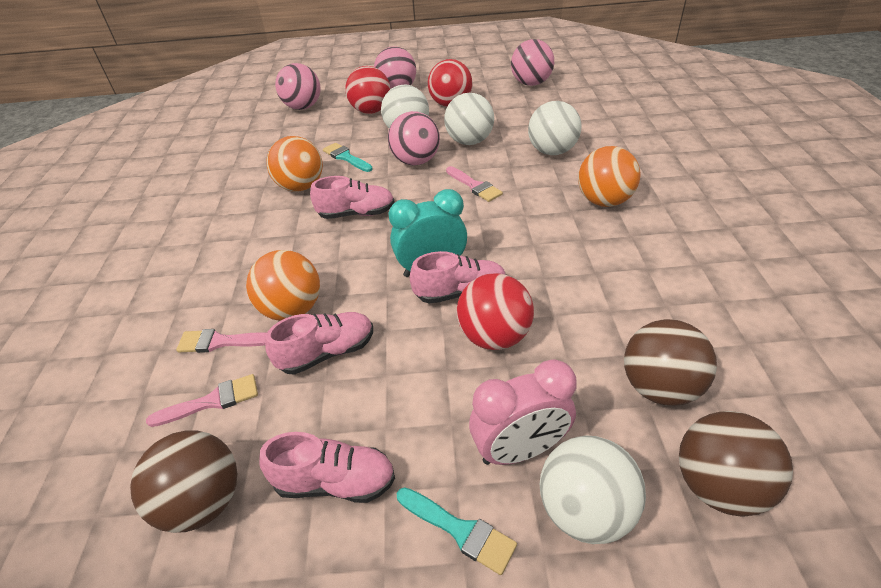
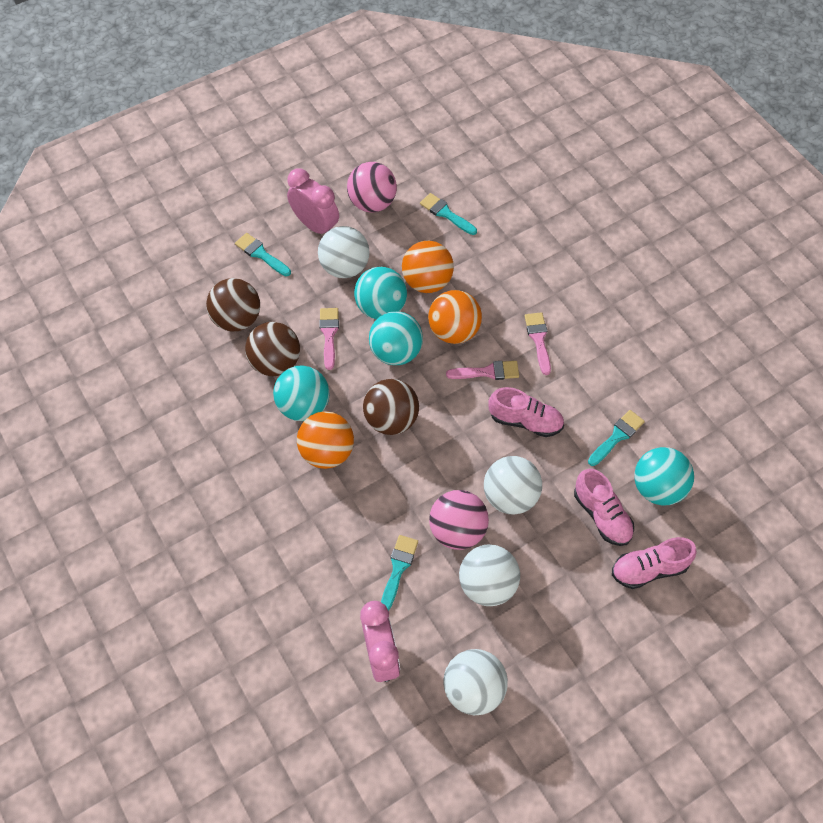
pink ball: 4 -> 2
pink clock: 1 -> 2
pink shoe: 4 -> 3
red ball: 3 -> 0
turquoise ball: 0 -> 4
turquoise brush: 2 -> 4
turquoise clock: 1 -> 0

